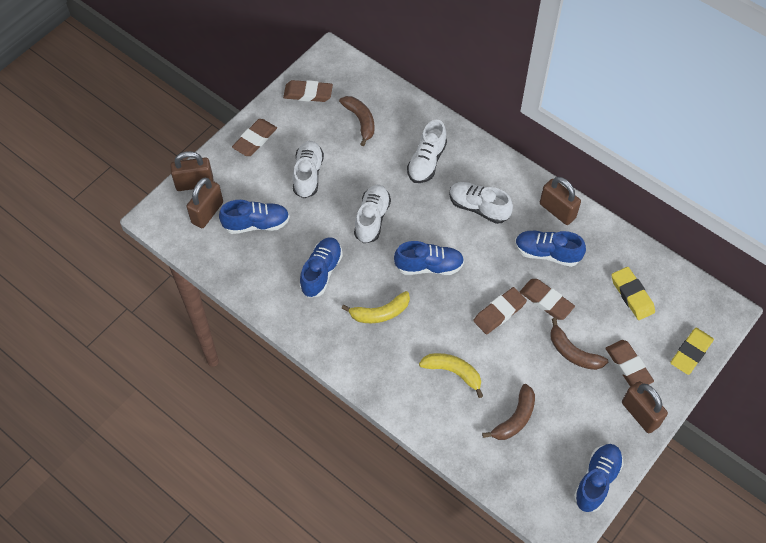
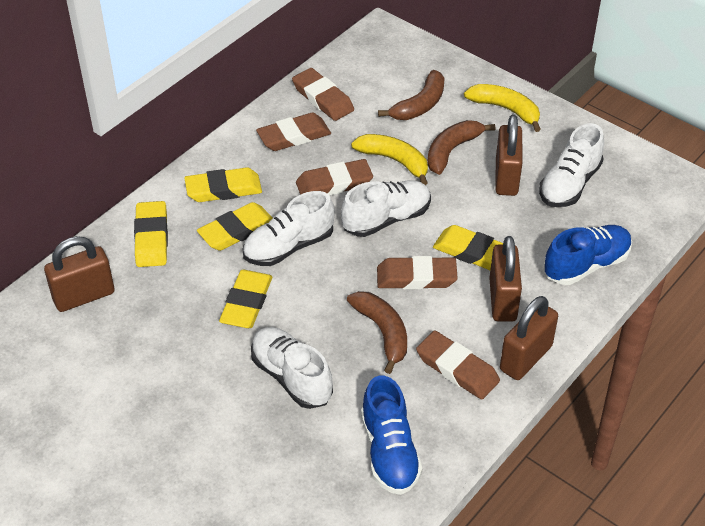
blue shoe: 5 -> 2
yellow eraser: 2 -> 5

